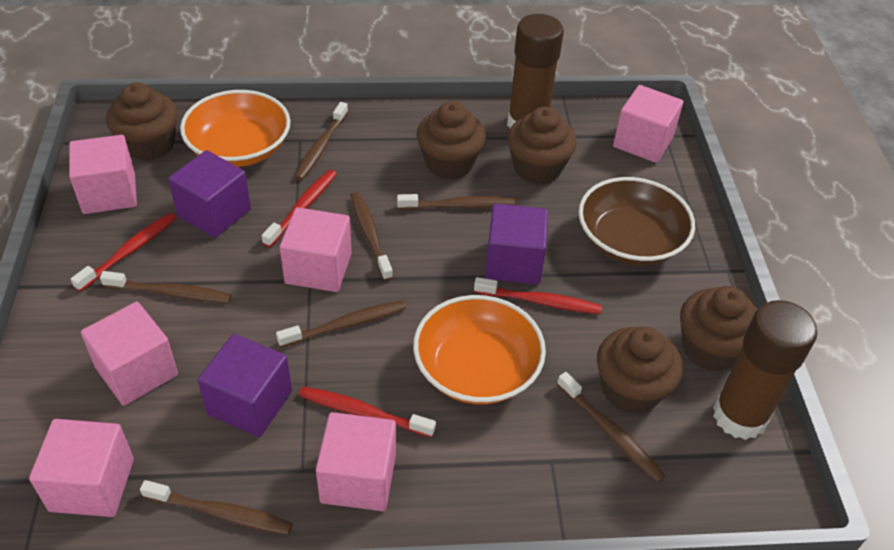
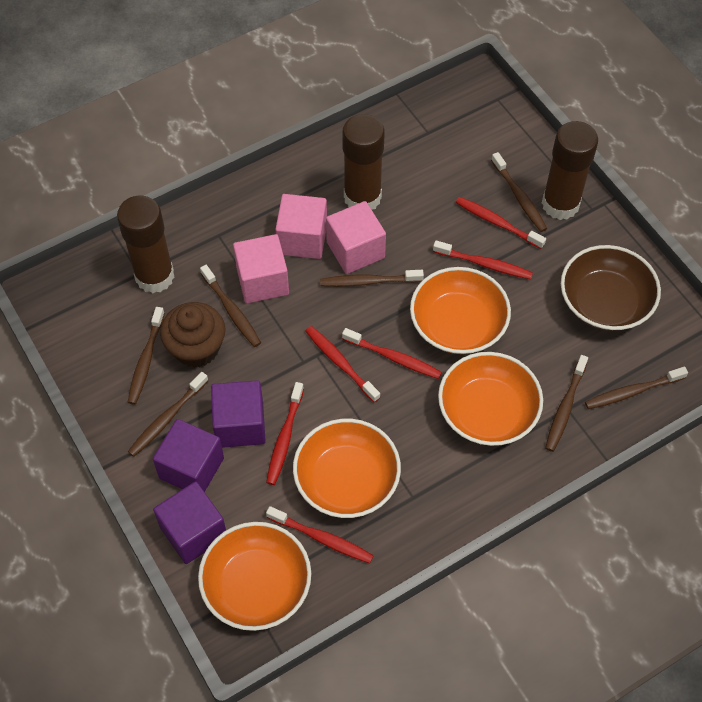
brown cupcake: 5 -> 1
brown glue stick: 2 -> 3
orange bowl: 2 -> 4
pink cube: 6 -> 3
red toothbrush: 4 -> 6

